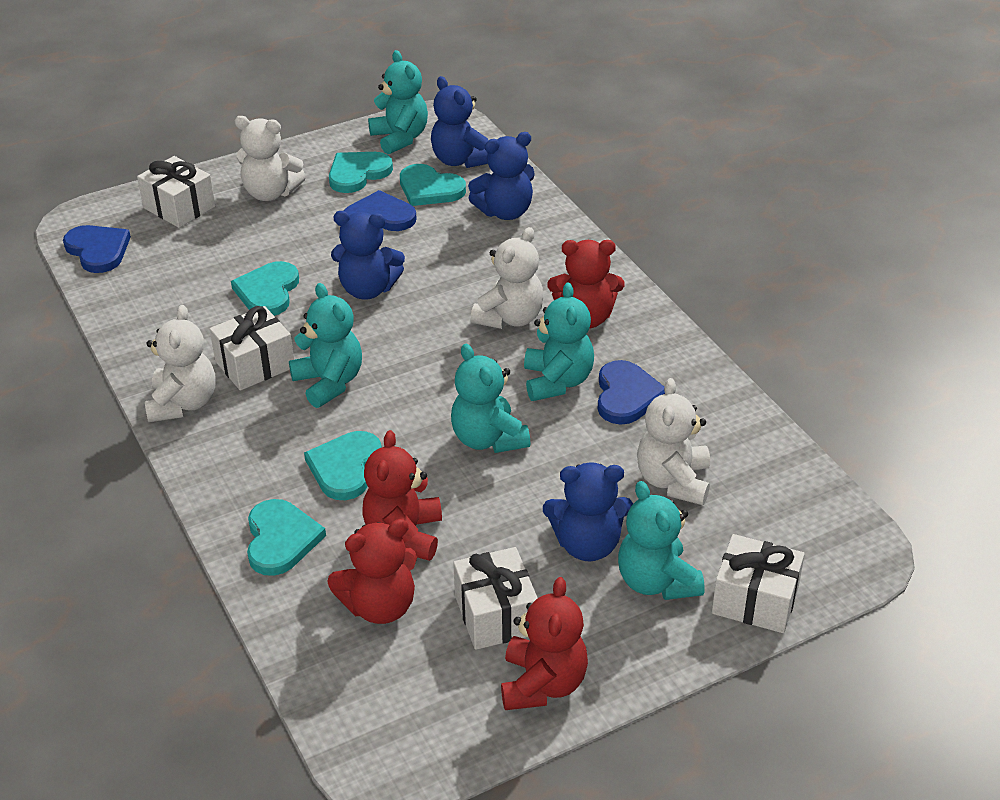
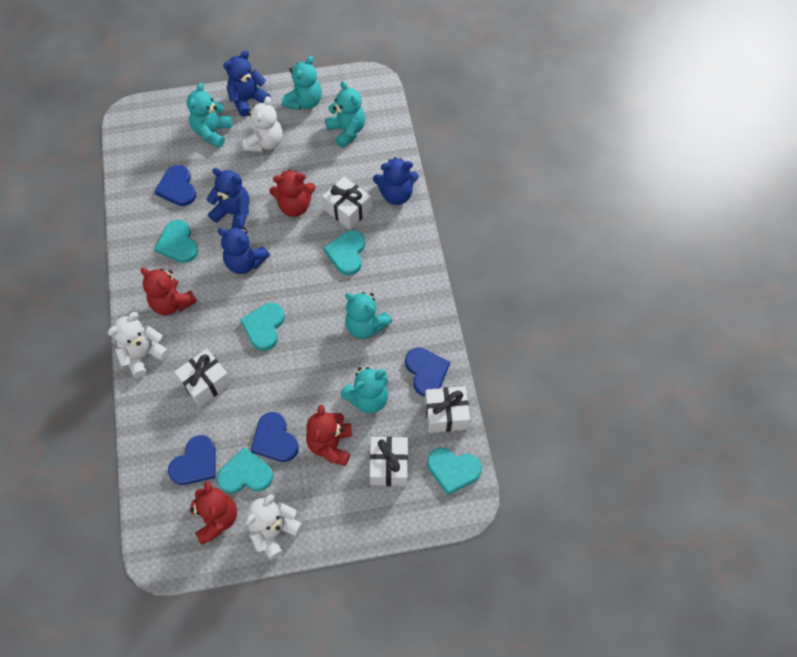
blue heart: 3 -> 4
white teddy bear: 4 -> 3

